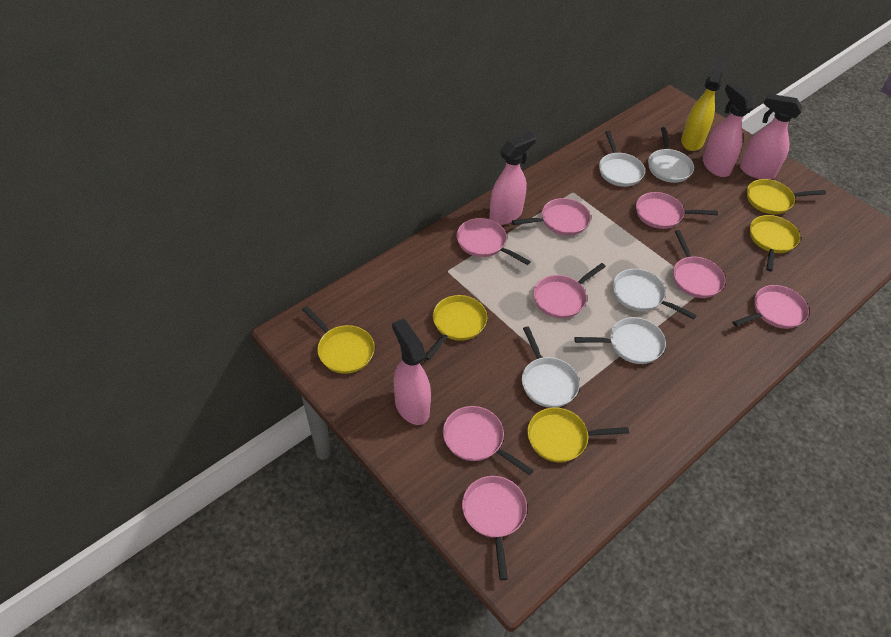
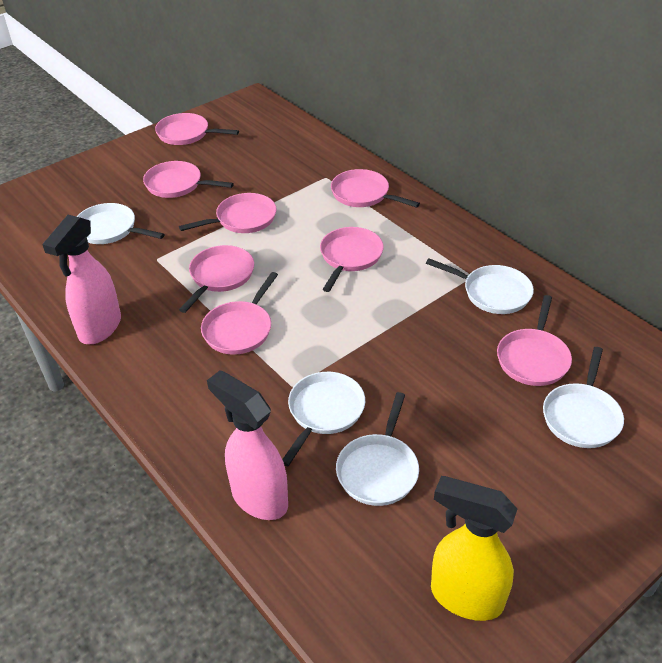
pink spray bottle: 4 -> 2
yellow pan: 5 -> 0

